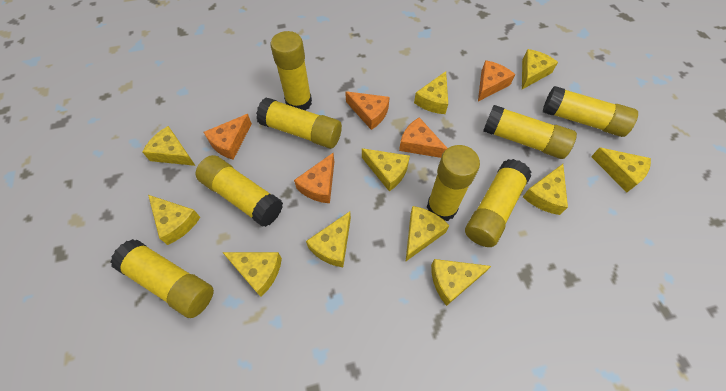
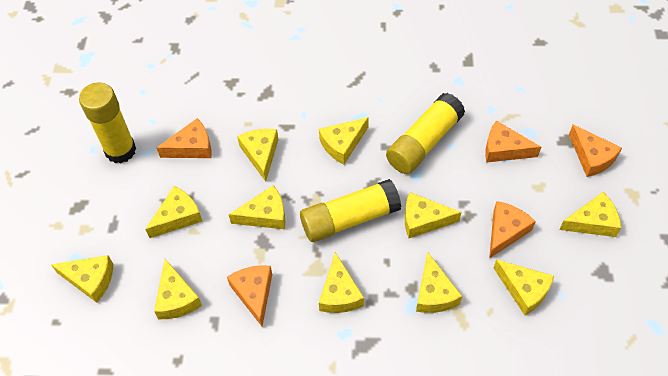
yellow glue stick: 8 -> 3

